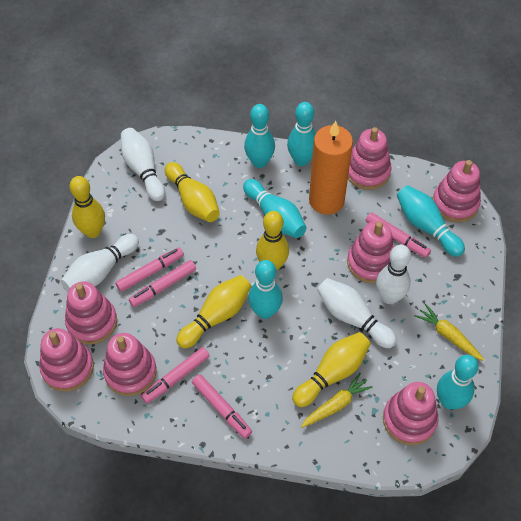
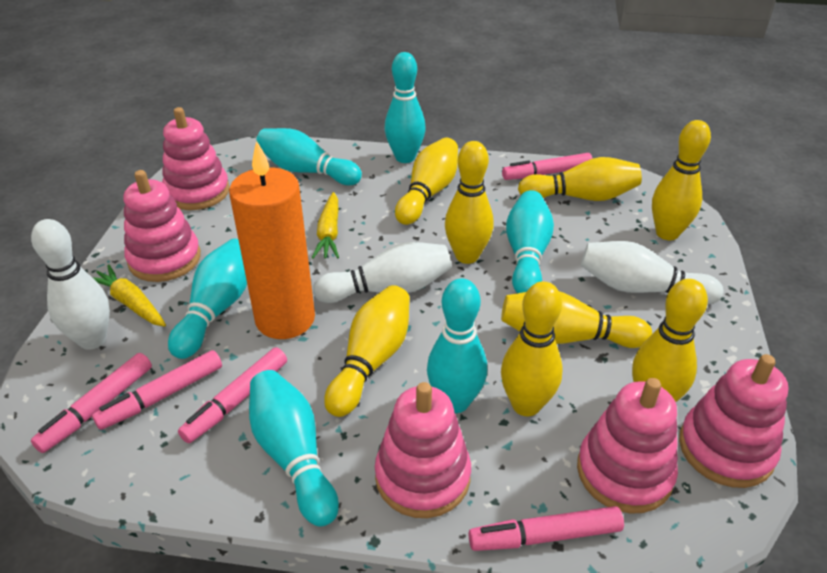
pink stacking toy: 7 -> 5
white bowling pin: 4 -> 3
yellow bowling pin: 5 -> 8

